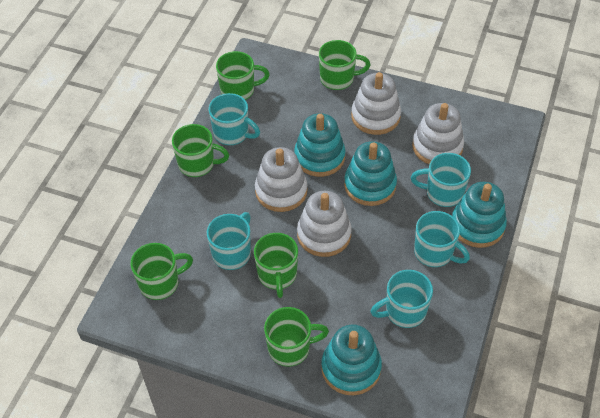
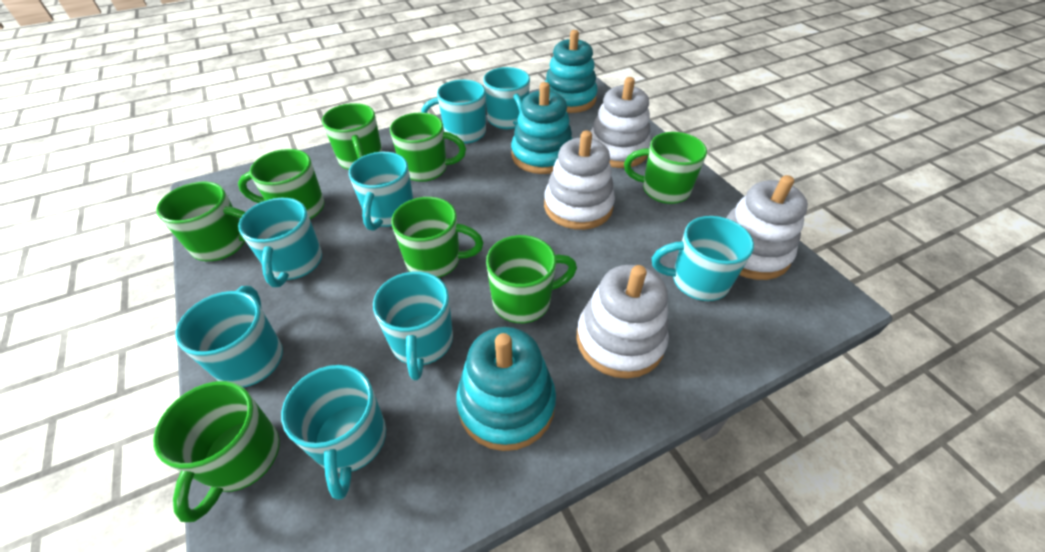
green mug: 6 -> 8
turquoise mug: 5 -> 8
turquoise stacking toy: 4 -> 3

